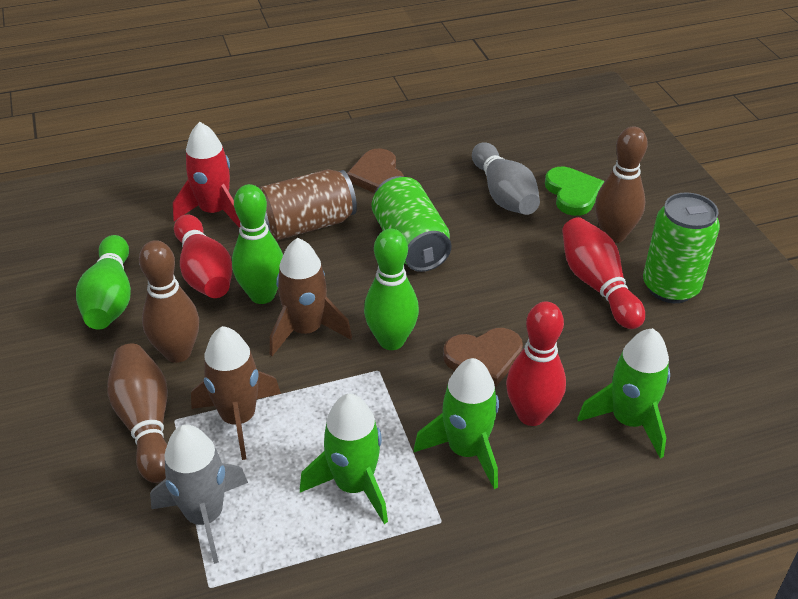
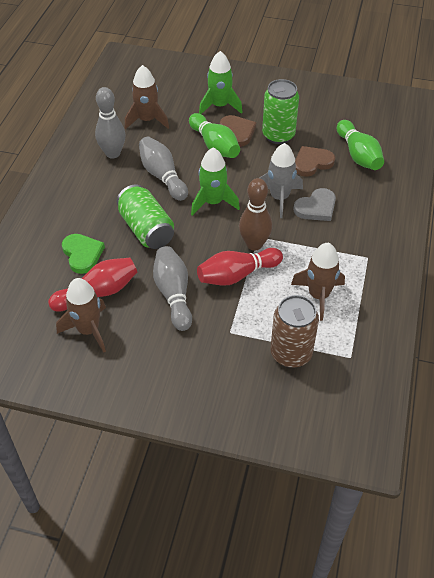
brown bowling pin: 3 -> 1
brown rocket: 2 -> 3
green bowling pin: 3 -> 2
green rocket: 3 -> 2
grey bowling pin: 1 -> 3
grey heart: 0 -> 1
red bowling pin: 3 -> 2
red rocket: 1 -> 0

